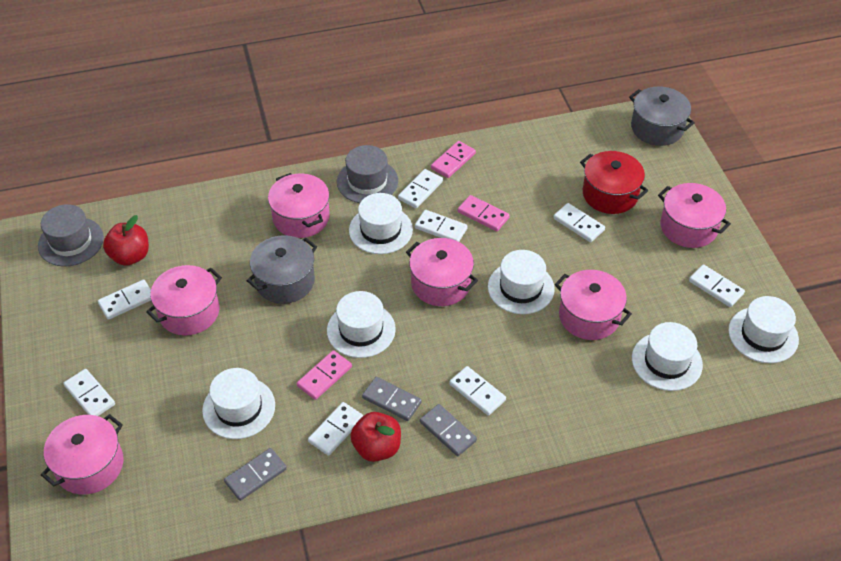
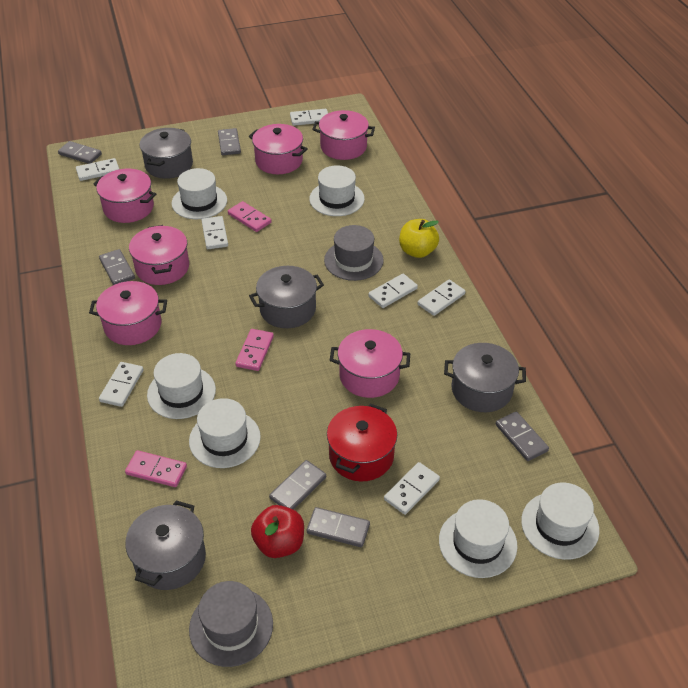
grey domino: 3 -> 6
grey pot: 2 -> 4
red apple: 2 -> 1
white domino: 8 -> 7
yellow apple: 0 -> 1

